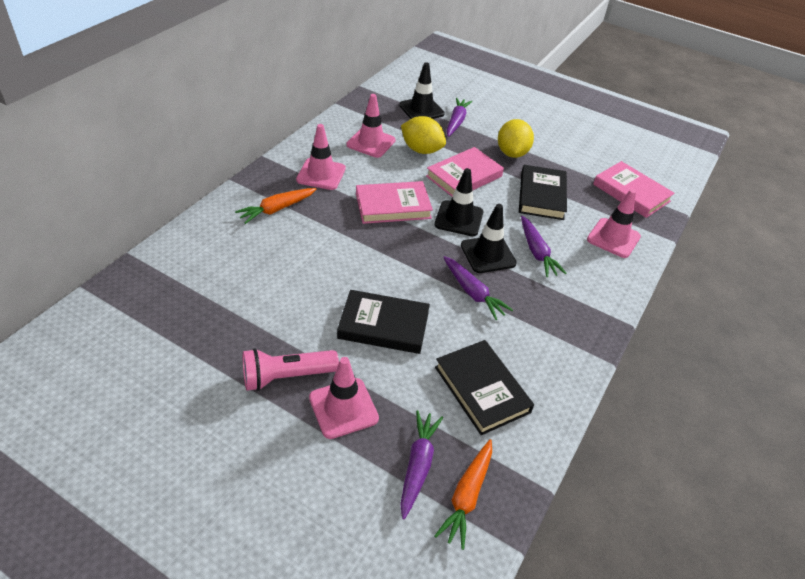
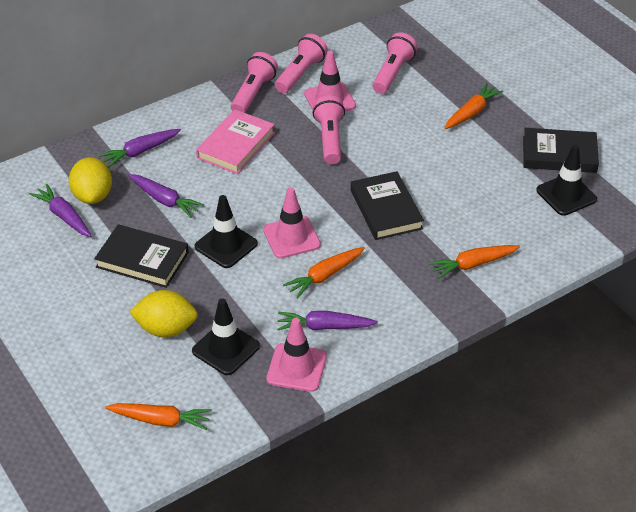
orange carrot: 2 -> 4
pink book: 3 -> 1
pink flashlight: 1 -> 4
pink traffic cone: 4 -> 3

